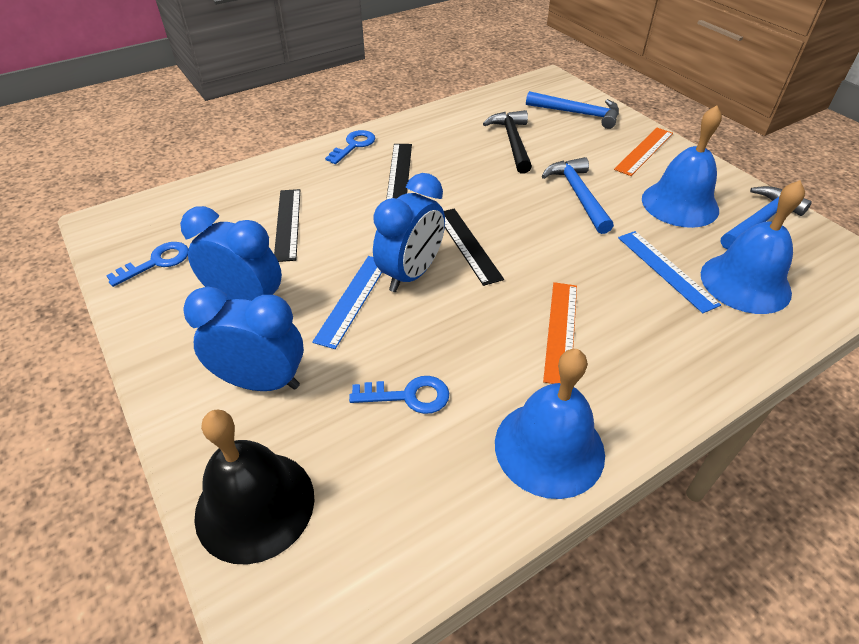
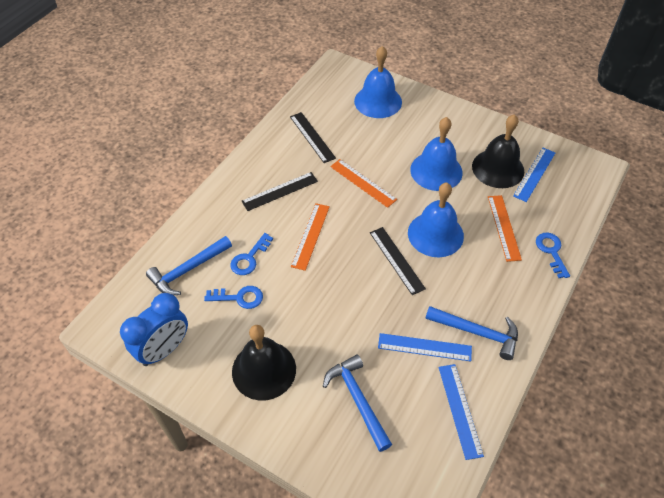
black bell: 1 -> 2
black hammer: 1 -> 0
blue clock: 3 -> 1
blue ruler: 2 -> 3
orange ruler: 2 -> 3

